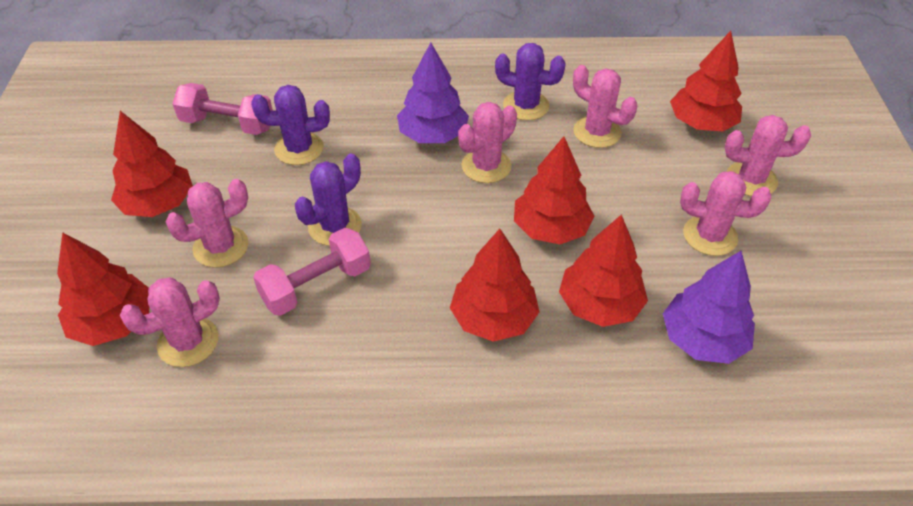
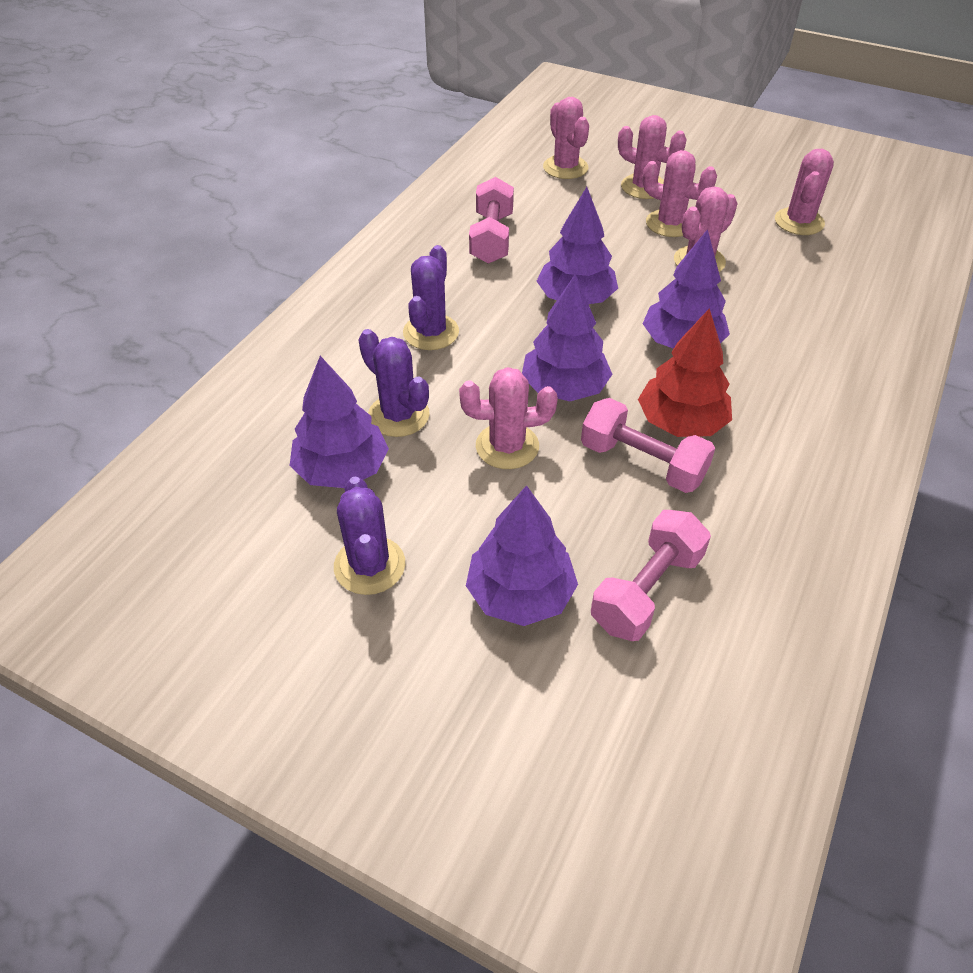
pink dumbbell: 2 -> 3
purple tree: 2 -> 5
red tree: 6 -> 1

